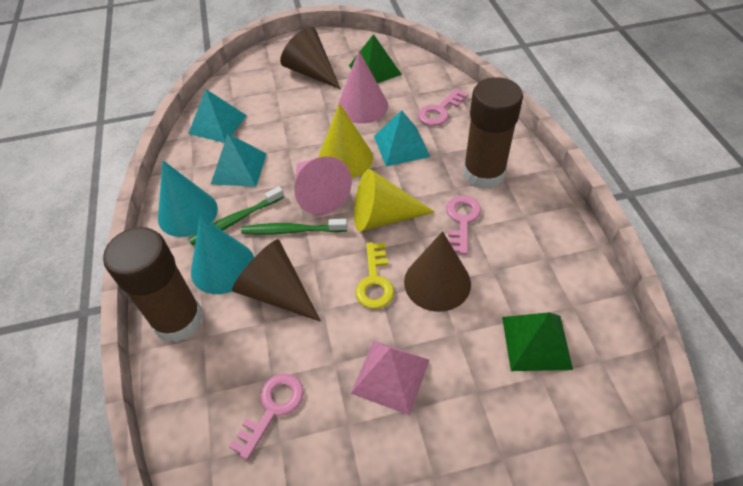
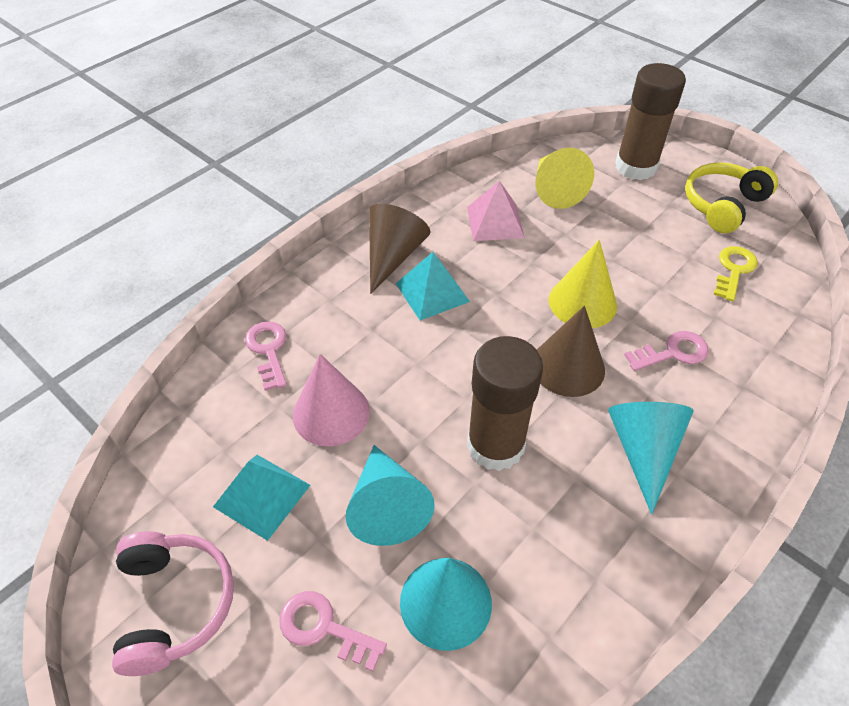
brown cone: 3 -> 2
green pyramid: 2 -> 0
green toothbrush: 2 -> 0
pink cone: 2 -> 1
pink headphones: 0 -> 1
turquoise cone: 2 -> 3
turquoise pyramid: 3 -> 2
yellow headphones: 0 -> 1

